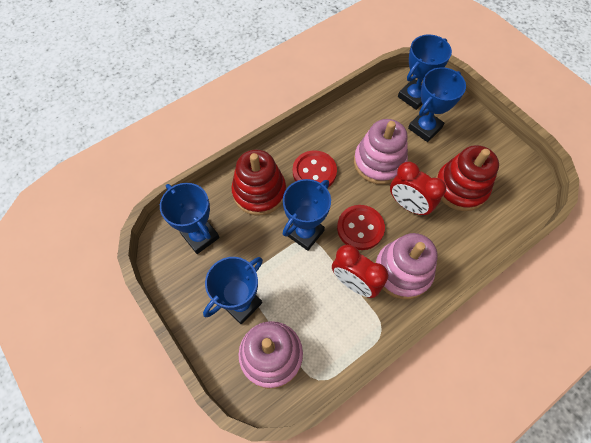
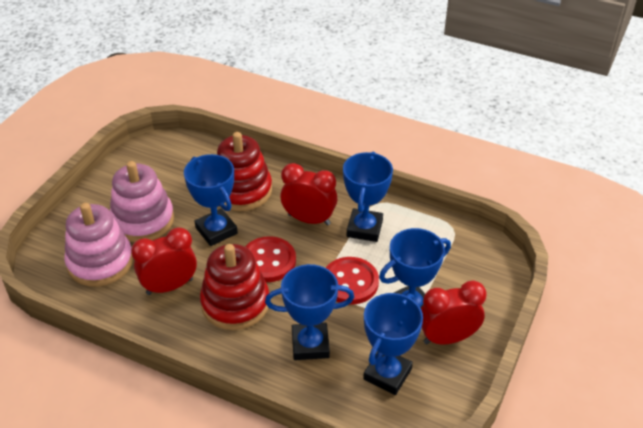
pink stacking toy: 3 -> 2
red clock: 2 -> 3

